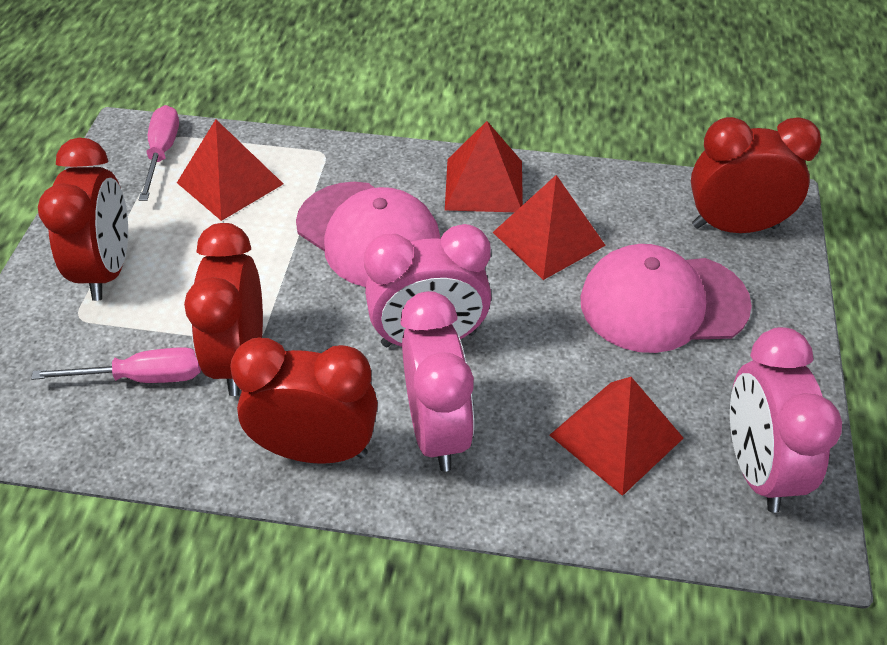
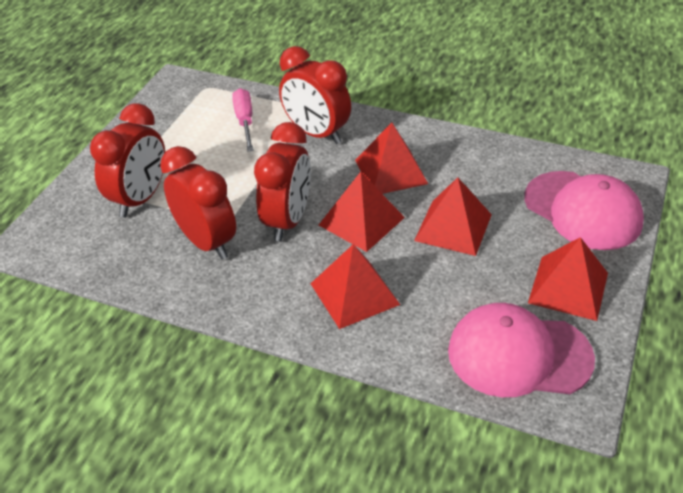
pink clock: 3 -> 0
pink screwdriver: 2 -> 1
red pyramid: 4 -> 5

